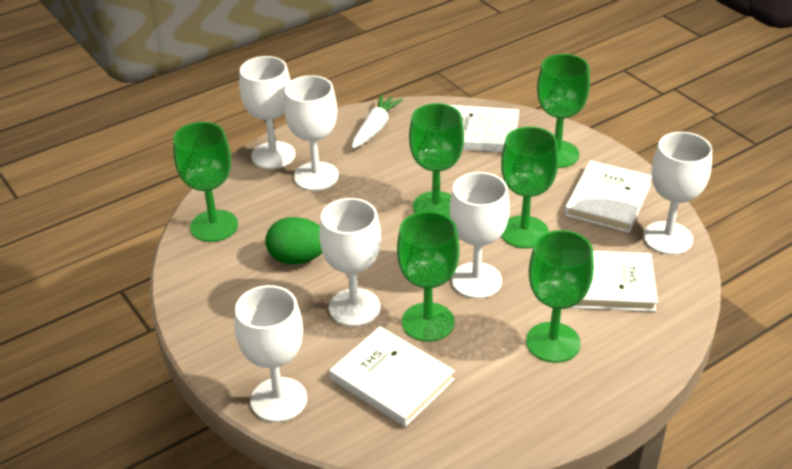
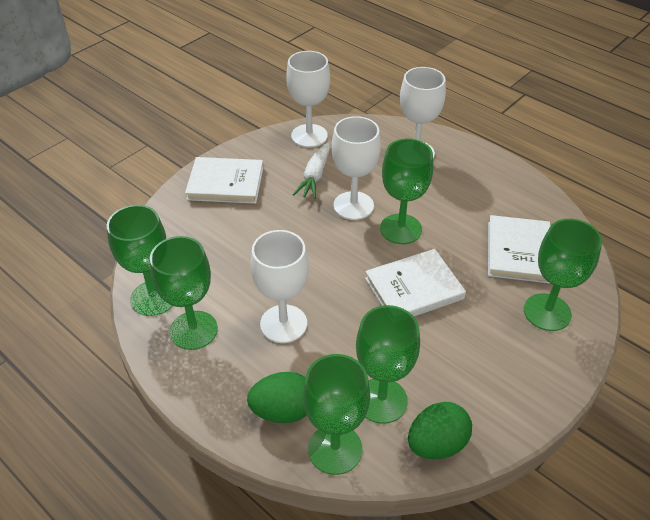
green egg: 1 -> 2
white book: 4 -> 3
white goblet: 6 -> 4

